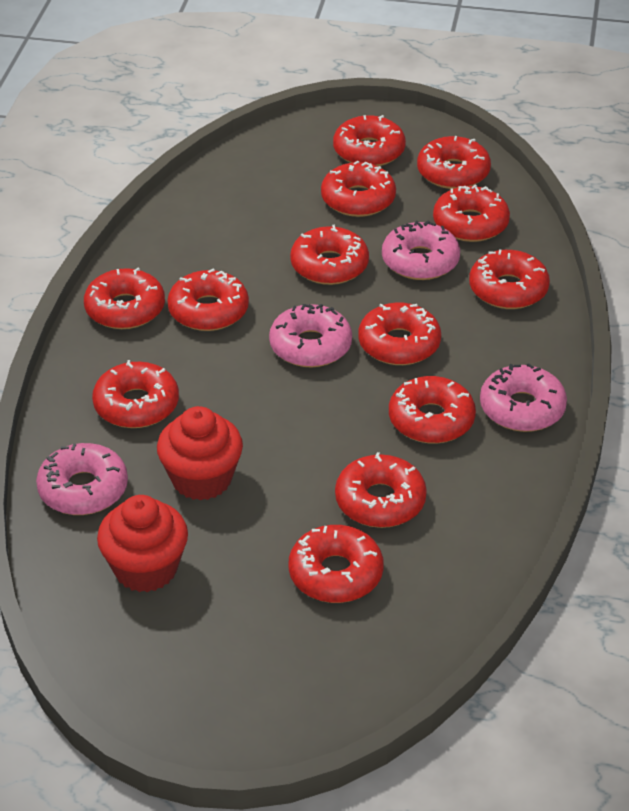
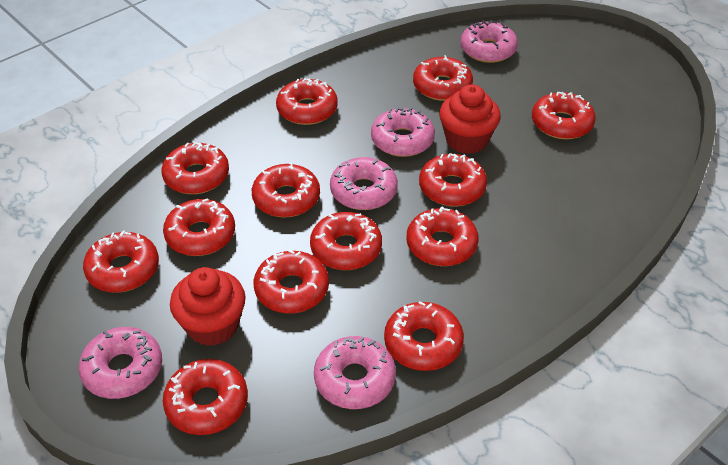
pink donut: 4 -> 5

